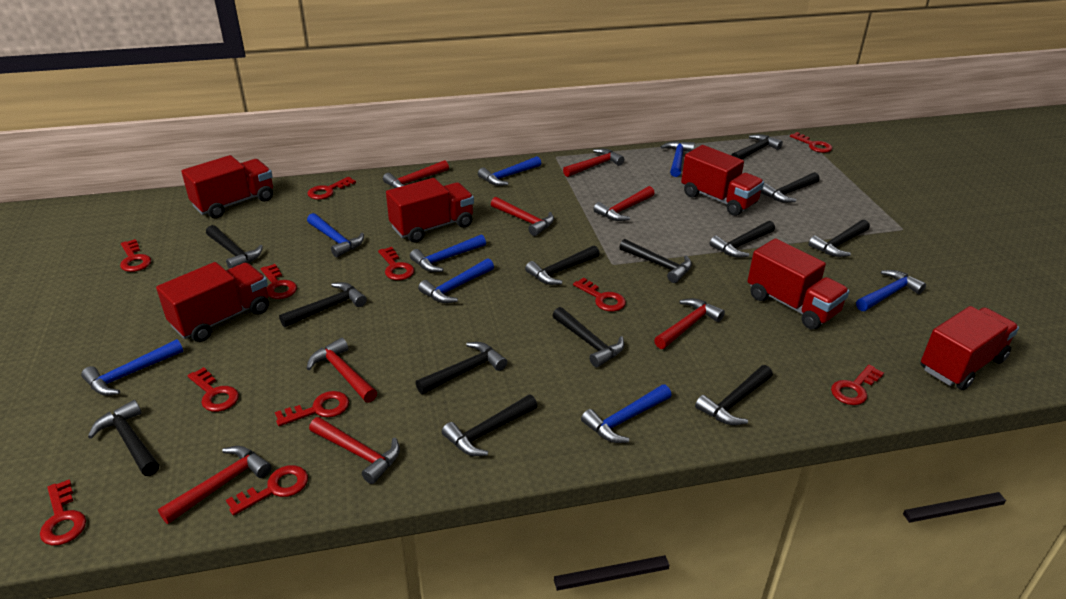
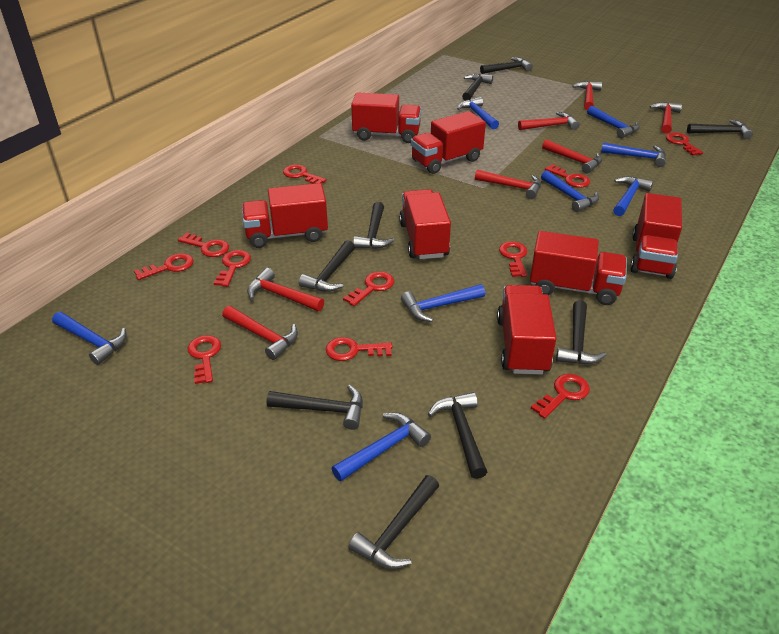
black hammer: 13 -> 9
red hammer: 8 -> 7
red truck: 6 -> 7

